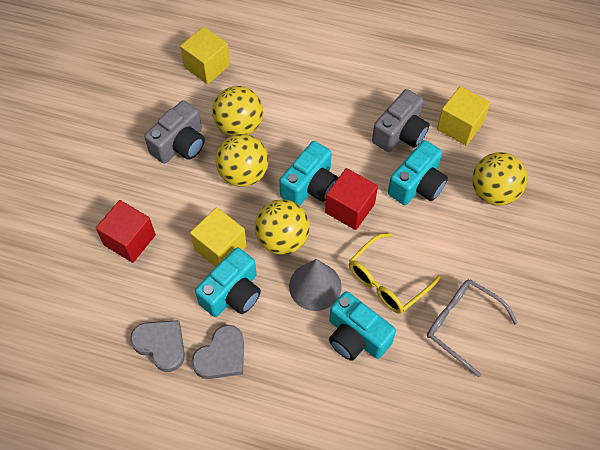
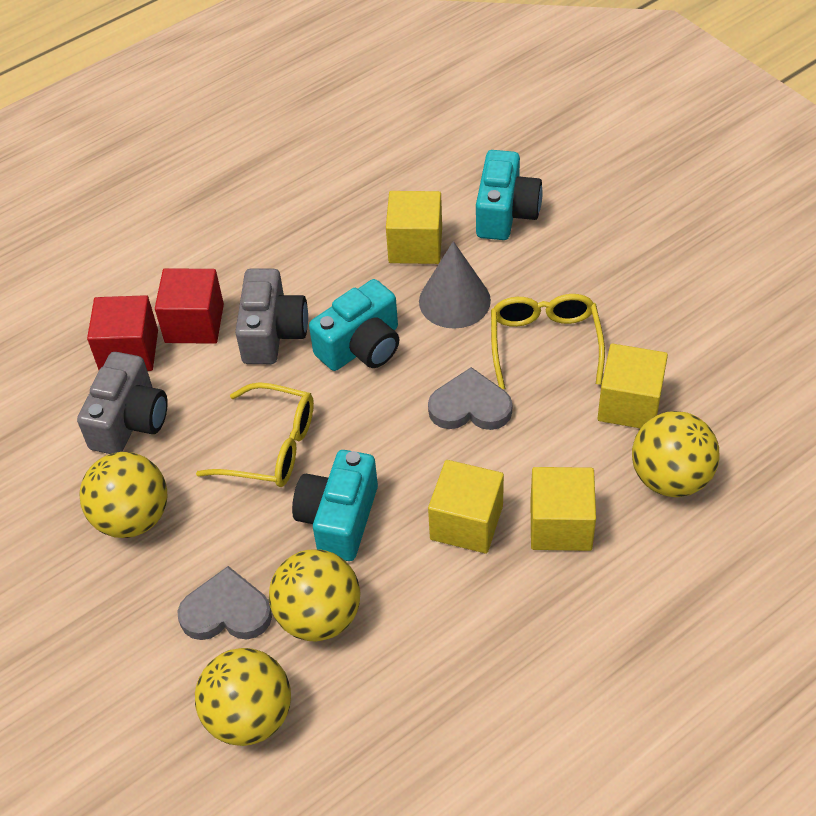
grey glasses: 1 -> 0
turquoise camera: 4 -> 3
yellow cube: 3 -> 4
yellow glasses: 1 -> 2

